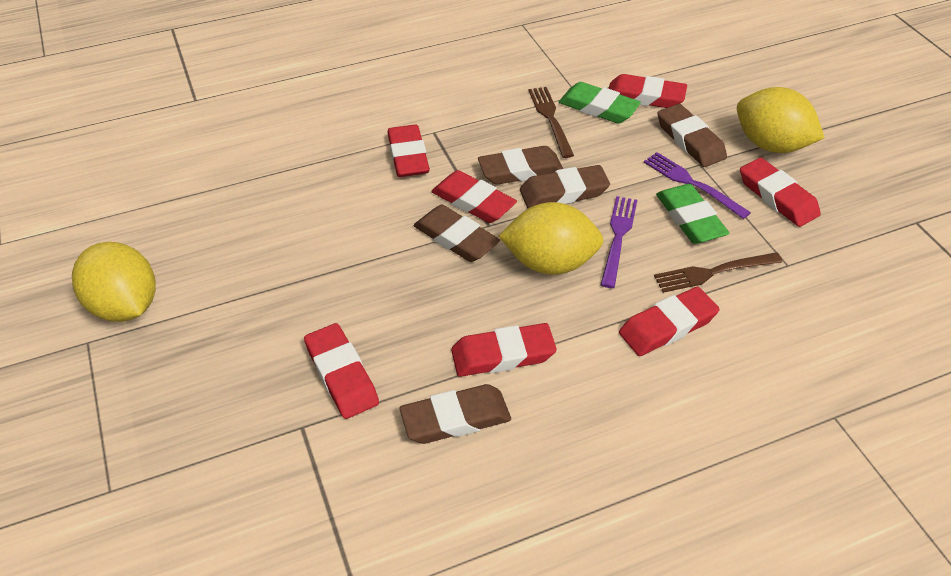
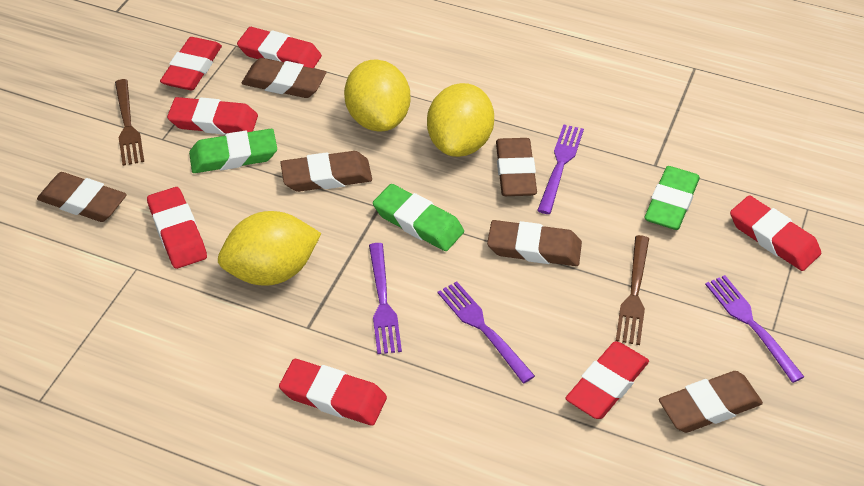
brown eraser: 5 -> 6
green eraser: 2 -> 3
purple fork: 2 -> 4

